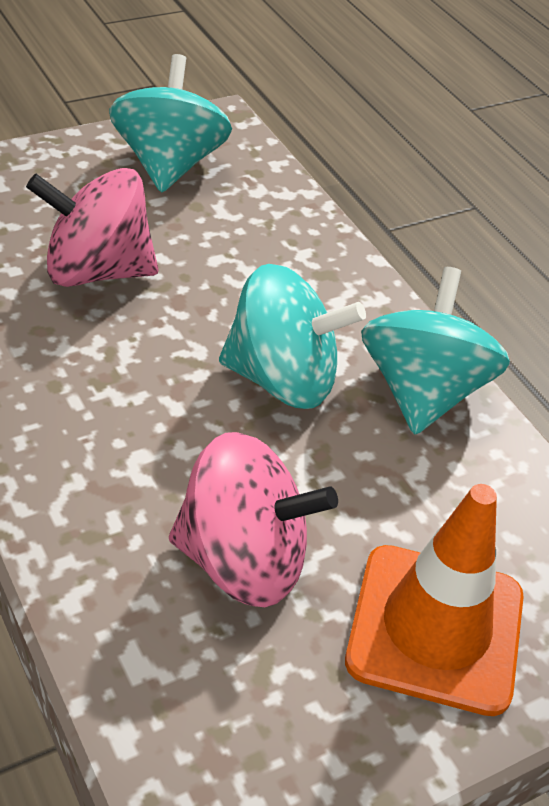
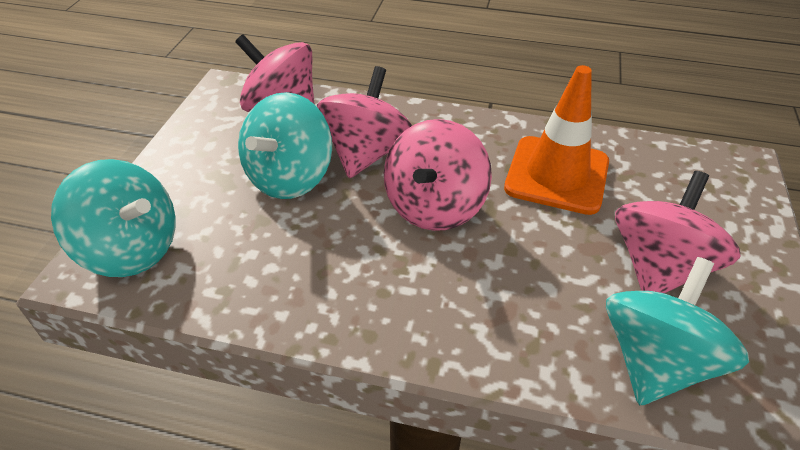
pink spinning top: 2 -> 4

